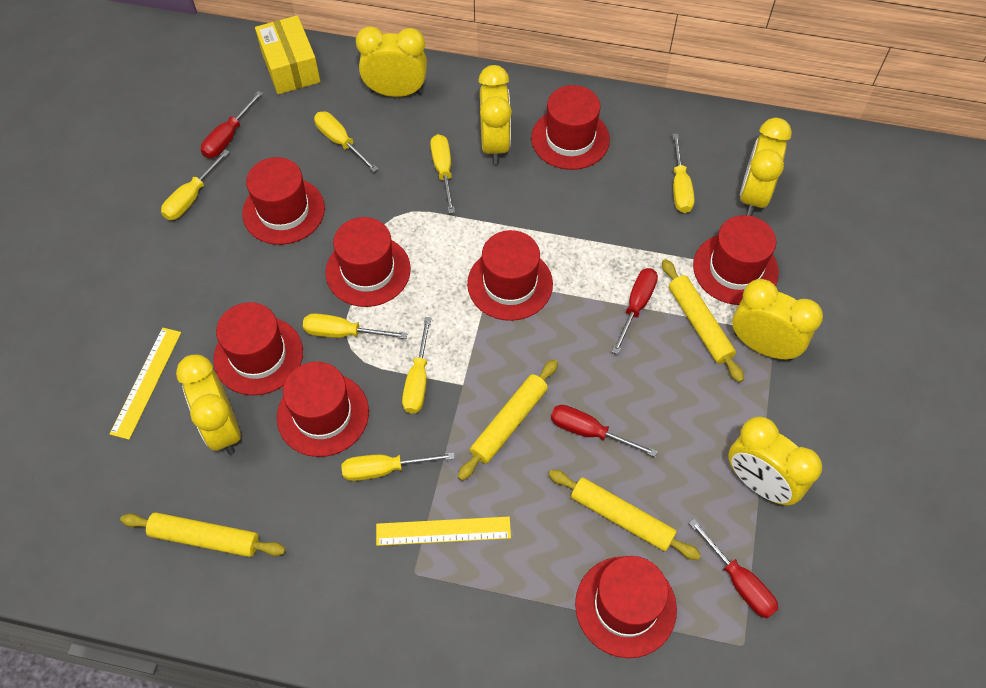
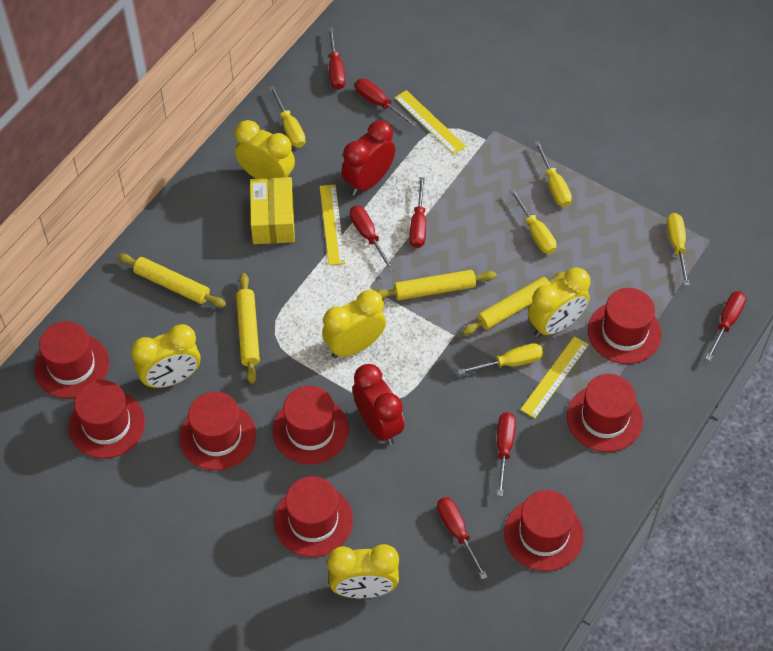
red clock: 0 -> 2
red screwdriver: 4 -> 7
yellow clock: 6 -> 5
yellow ruler: 2 -> 3
yellow screwdriver: 7 -> 5

